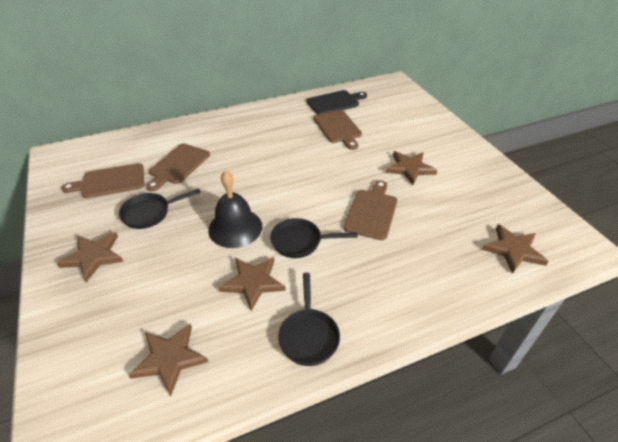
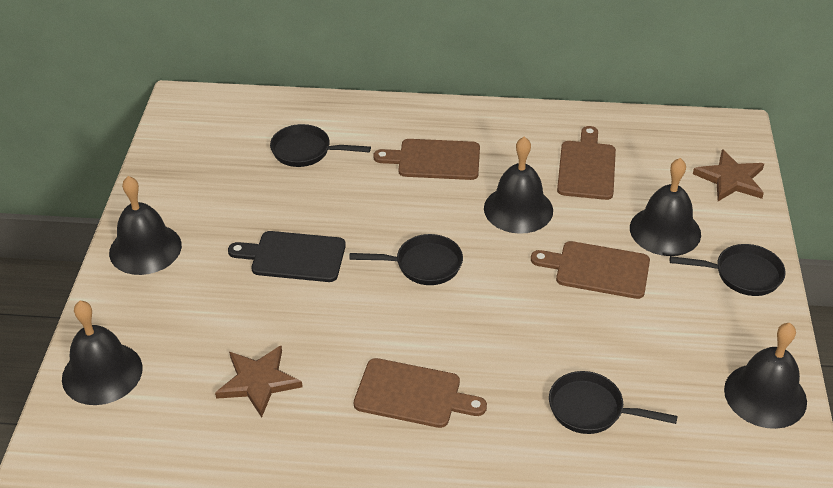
black bell: 1 -> 5
black pan: 3 -> 4
brown star: 5 -> 2

